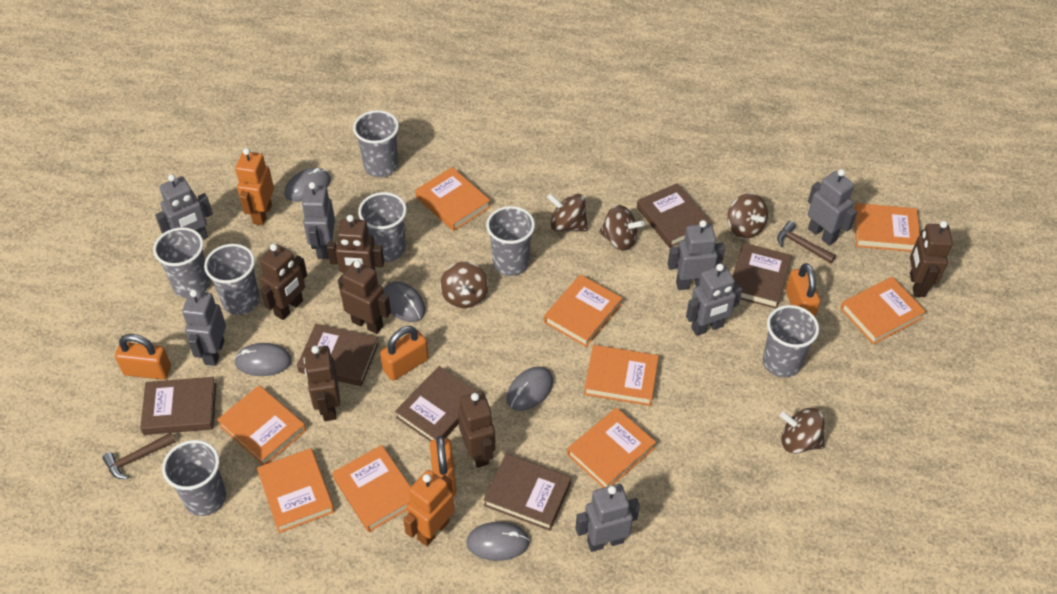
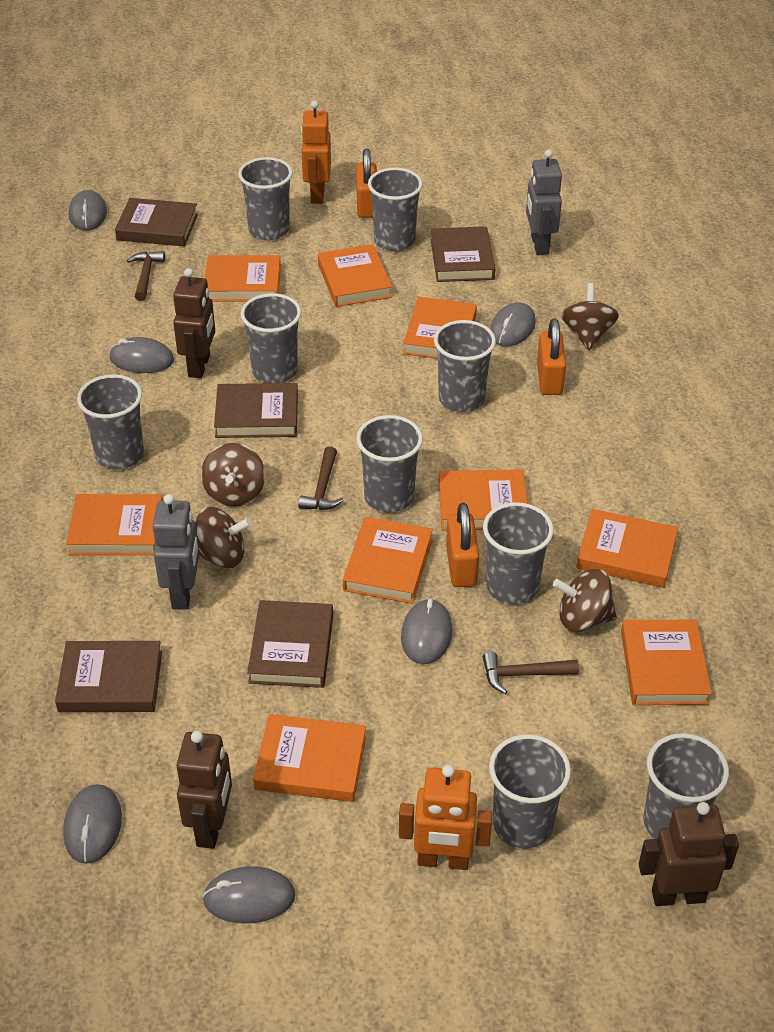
brown book: 6 -> 5
brown hammer: 2 -> 3
brown robot: 6 -> 3
brown spinning top: 5 -> 4
grey cup: 7 -> 9
grey mouse: 5 -> 6
grey robot: 7 -> 2
orange padlock: 4 -> 3

